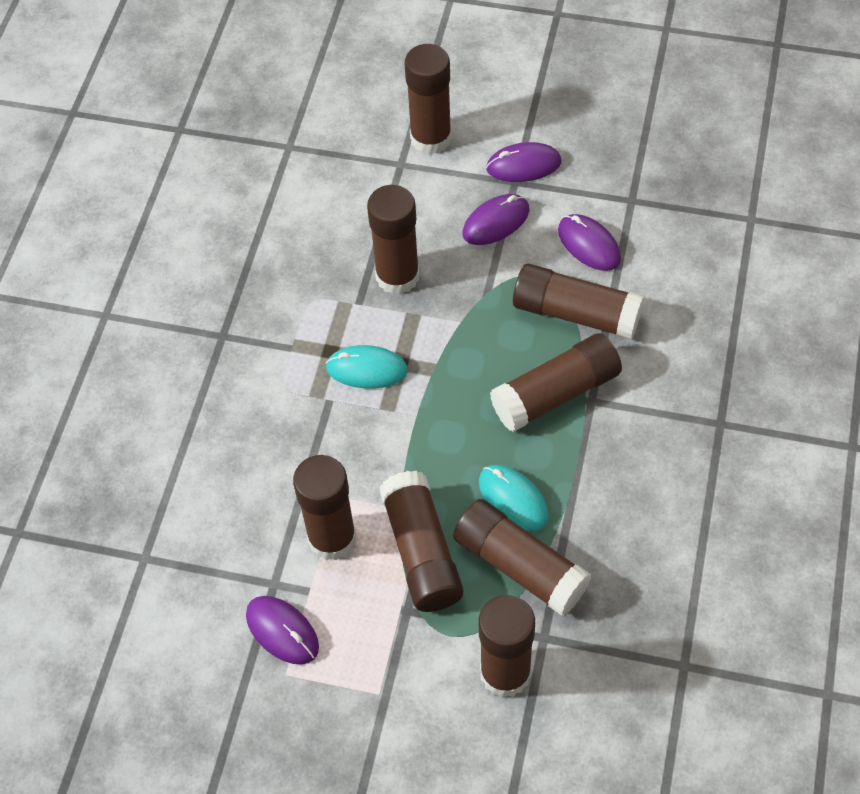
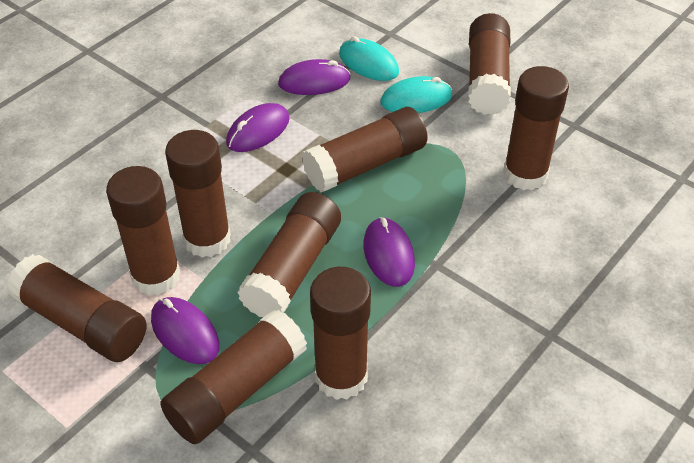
brown glue stick: 8 -> 9

